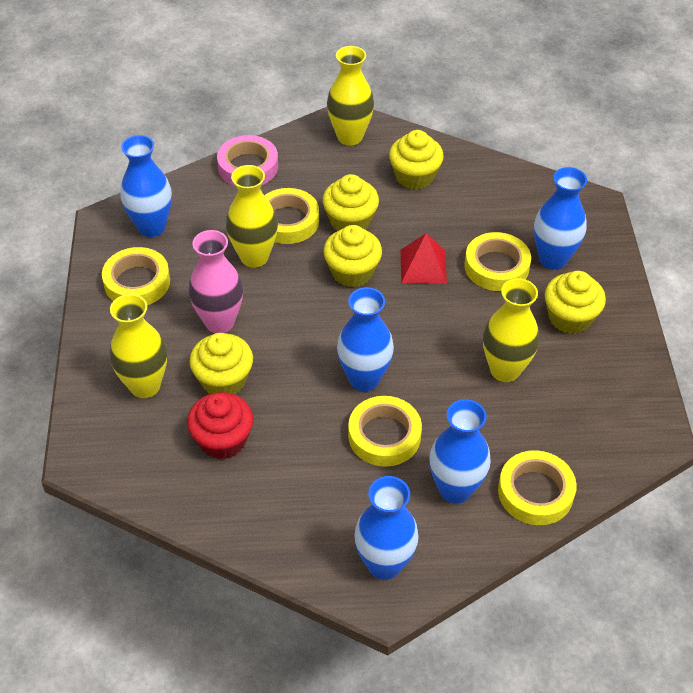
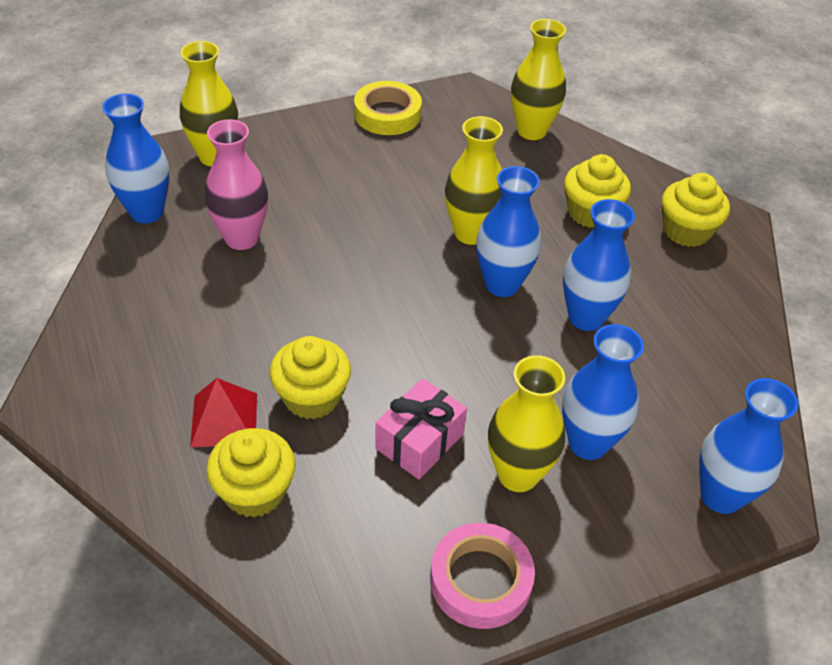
pink gift: 0 -> 1
red cupcake: 1 -> 0
yellow cupcake: 5 -> 4
yellow tape: 5 -> 1

